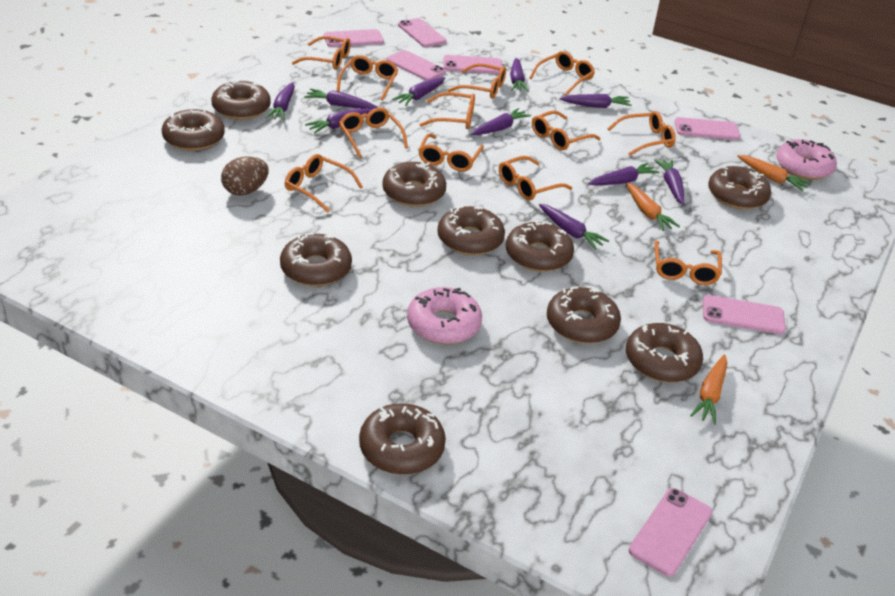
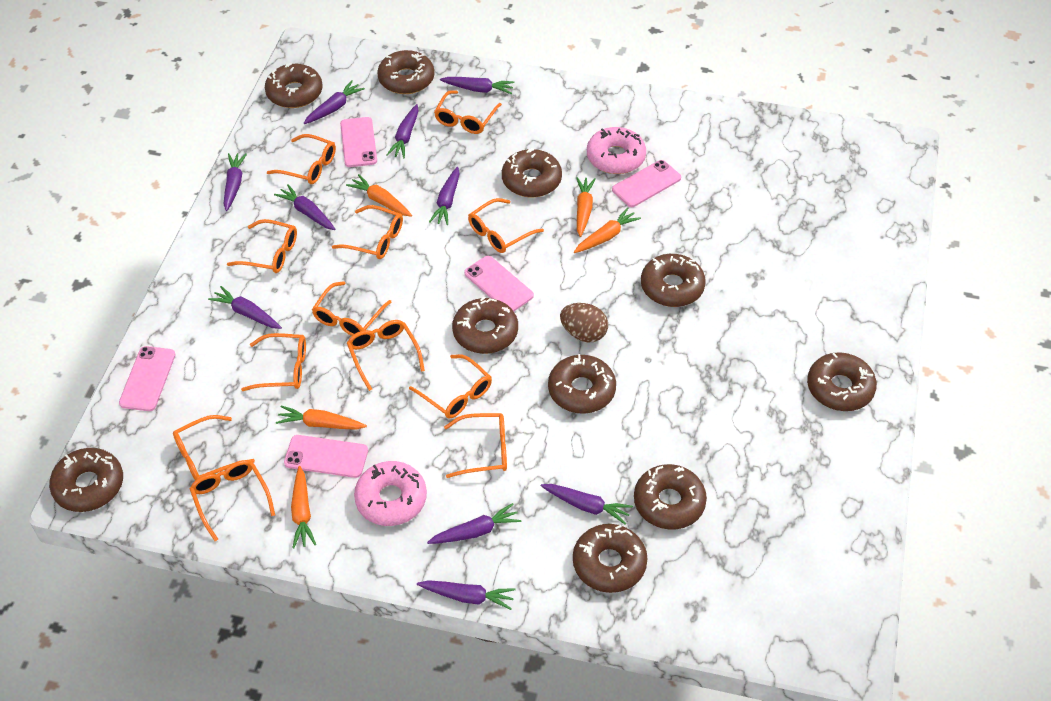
orange carrot: 3 -> 5
pink phone: 7 -> 5

